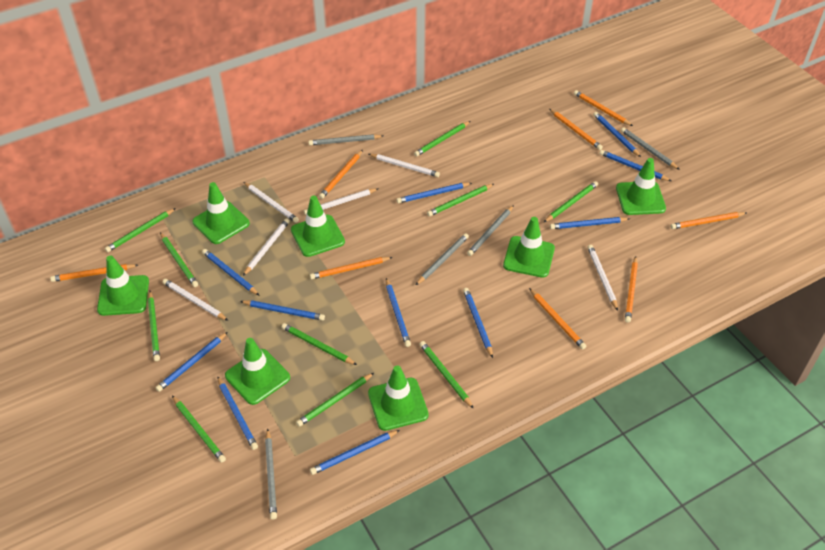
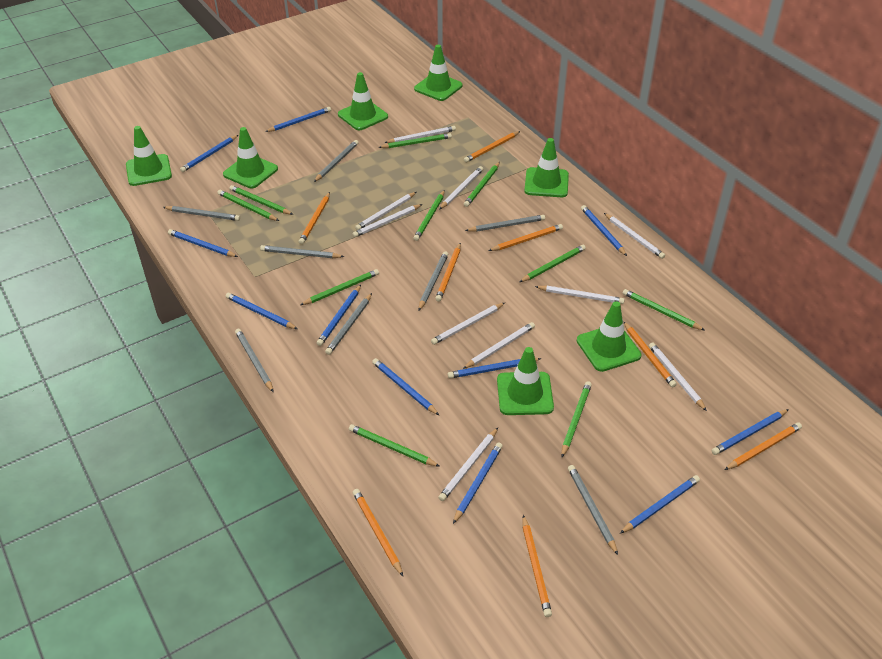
grey pencil: 5 -> 8
white pencil: 6 -> 10

